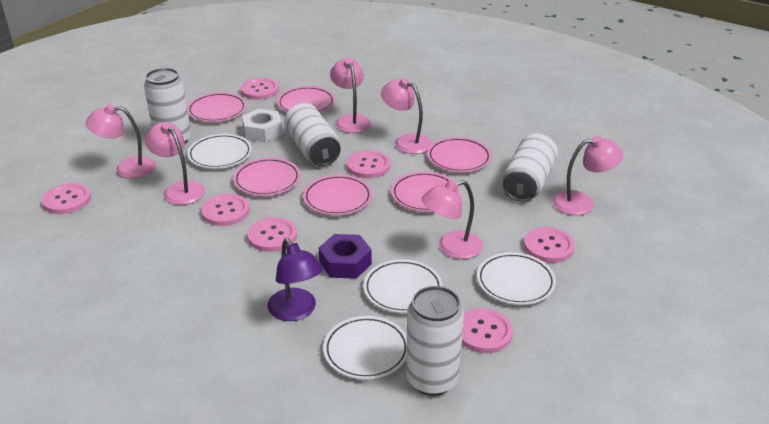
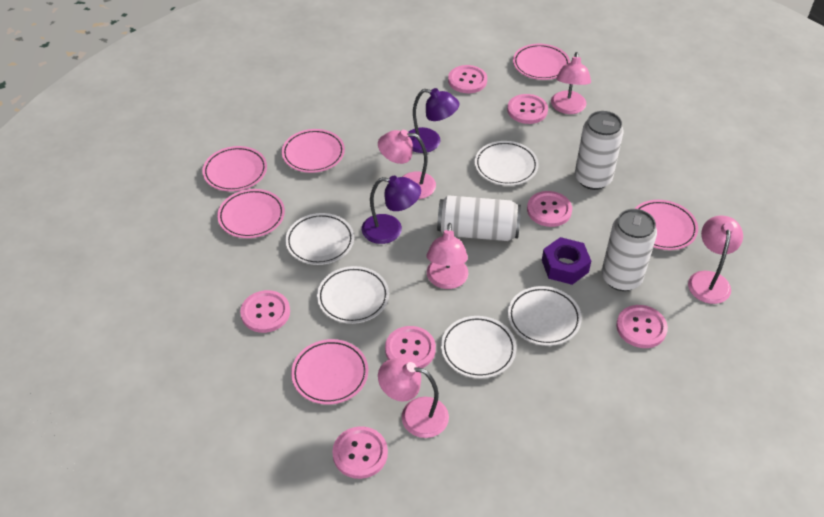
pink lamp: 6 -> 5
purple lamp: 1 -> 2
white can: 4 -> 3
white nut: 1 -> 0
white plate: 4 -> 5

